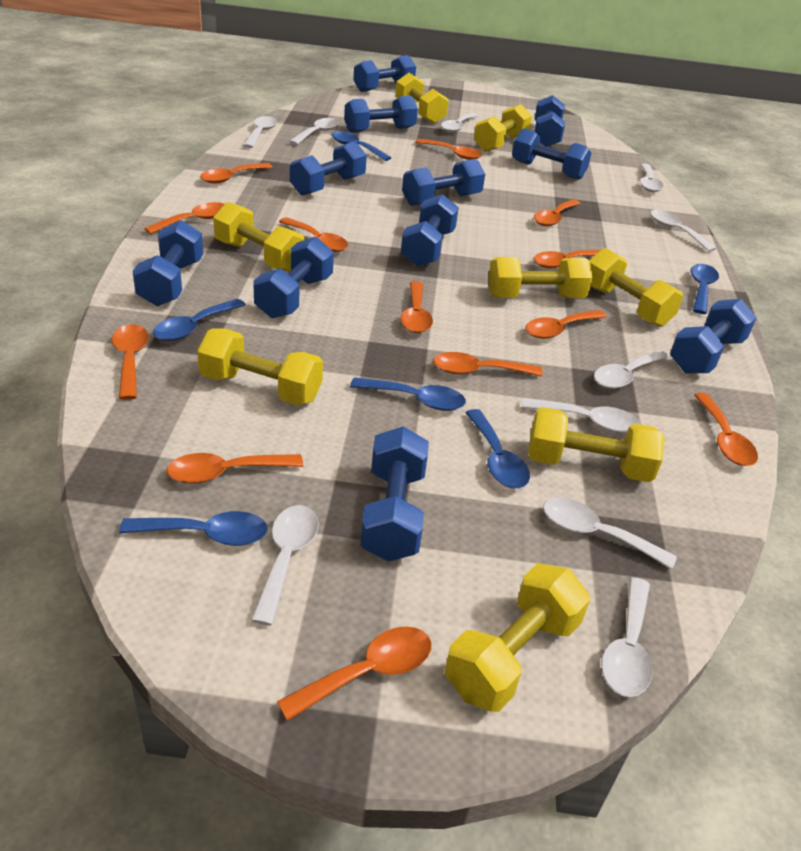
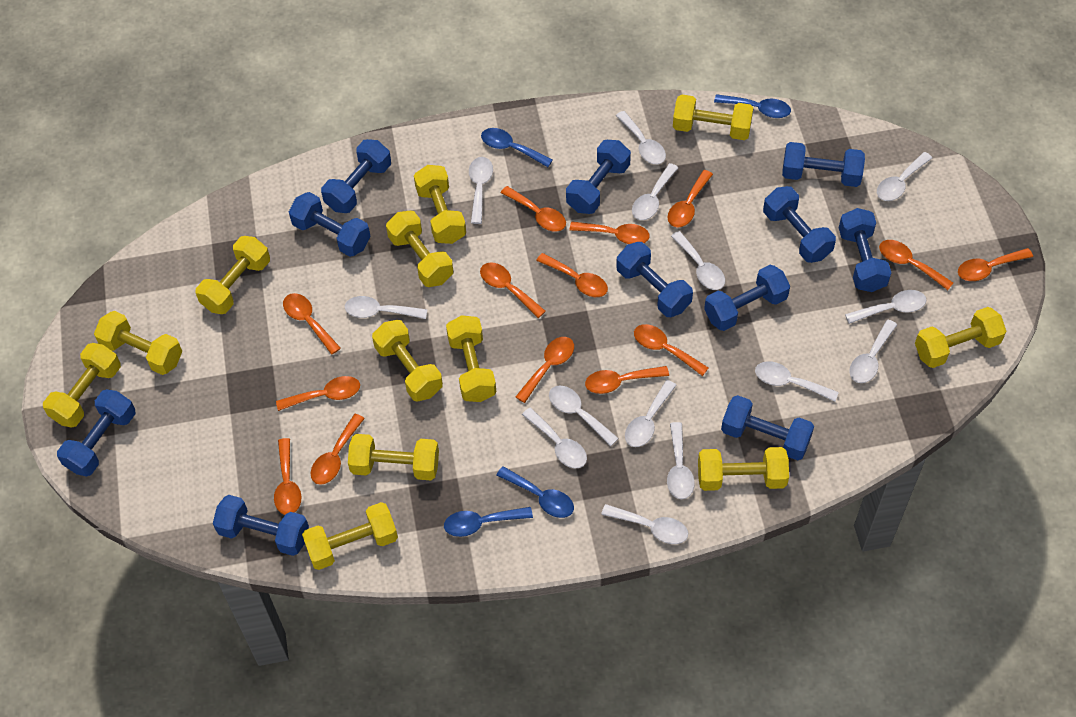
blue spoon: 6 -> 4
orange spoon: 13 -> 14
white spoon: 10 -> 14
yellow dumbbell: 8 -> 12

